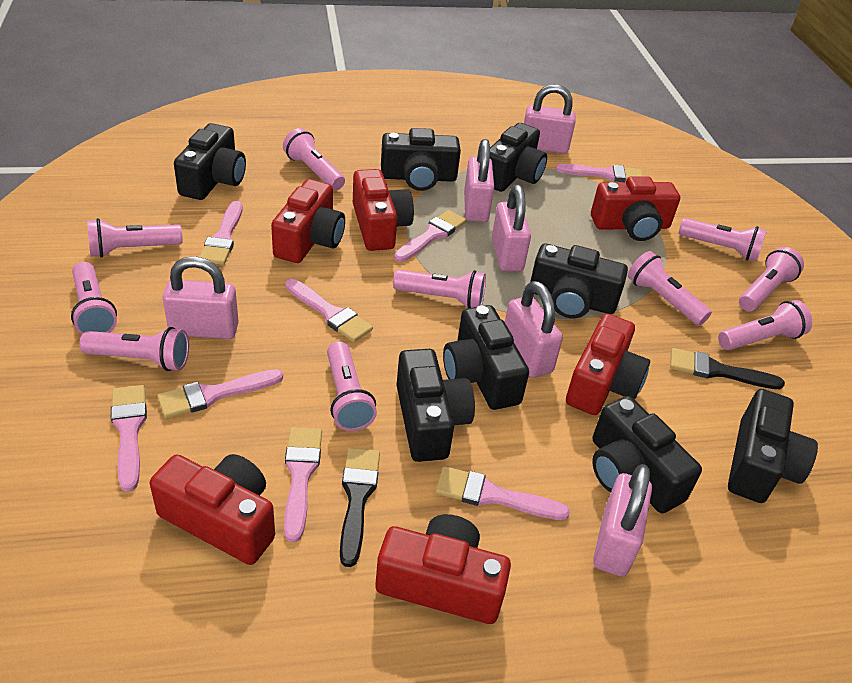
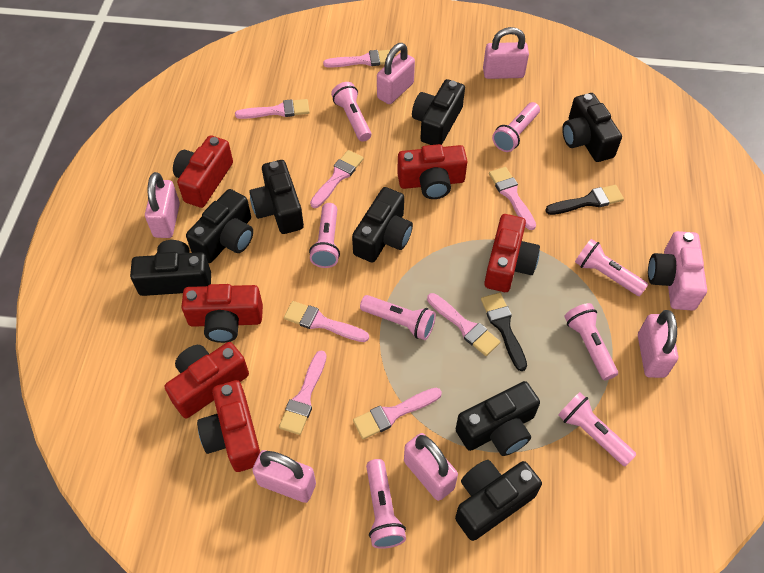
pink camera: 0 -> 1
pink flashlight: 10 -> 8

